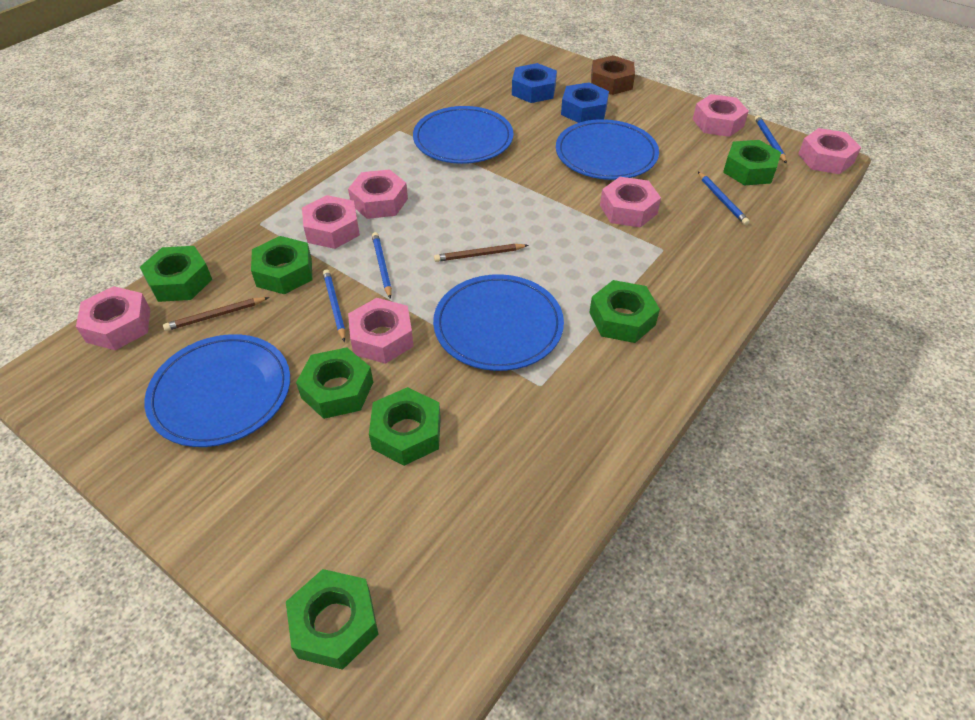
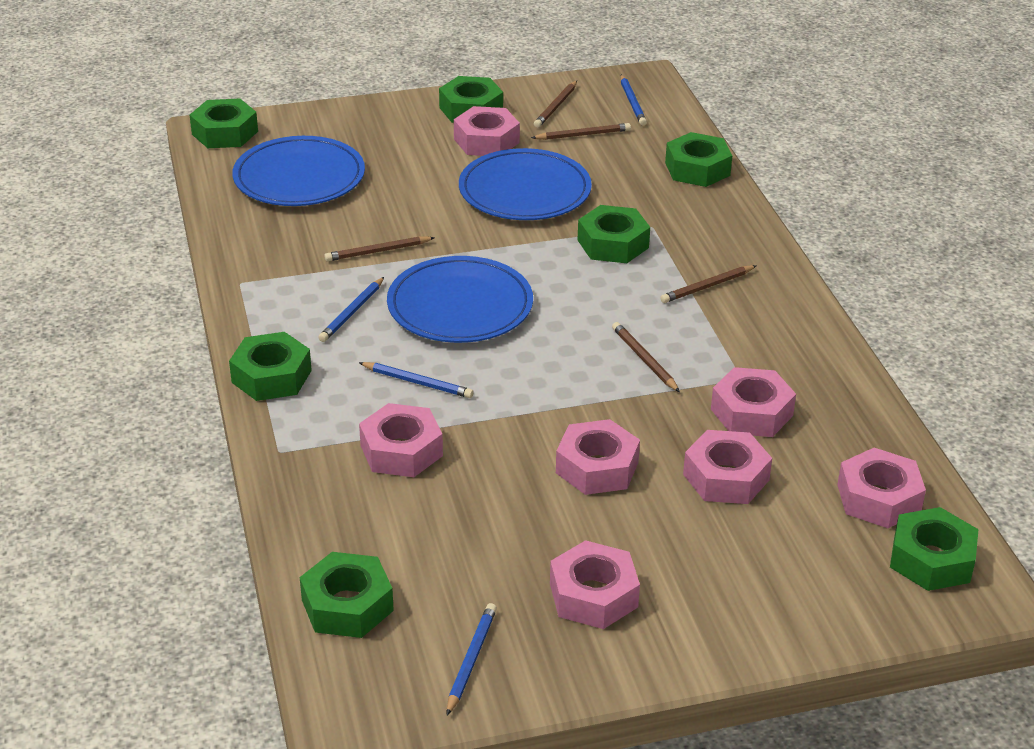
blue nut: 2 -> 0
blue plate: 4 -> 3
brown nut: 1 -> 0
brown pencil: 2 -> 5

